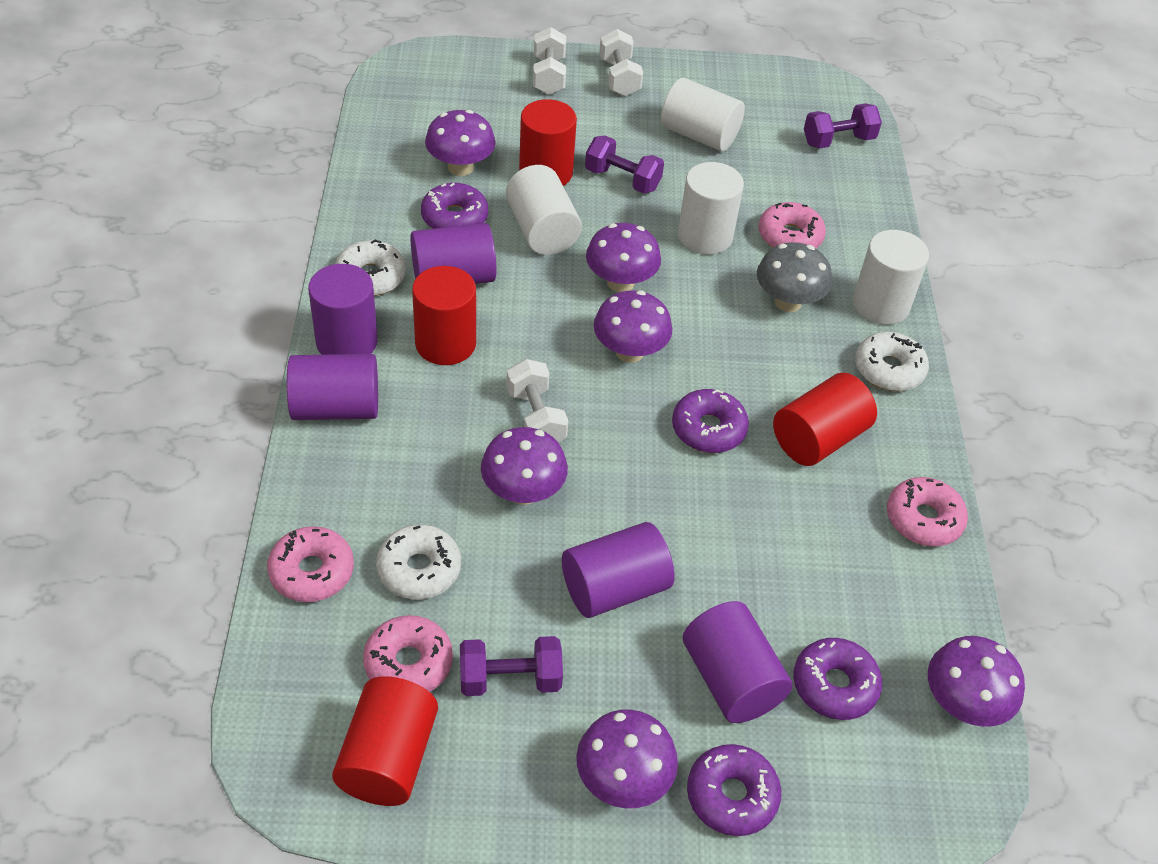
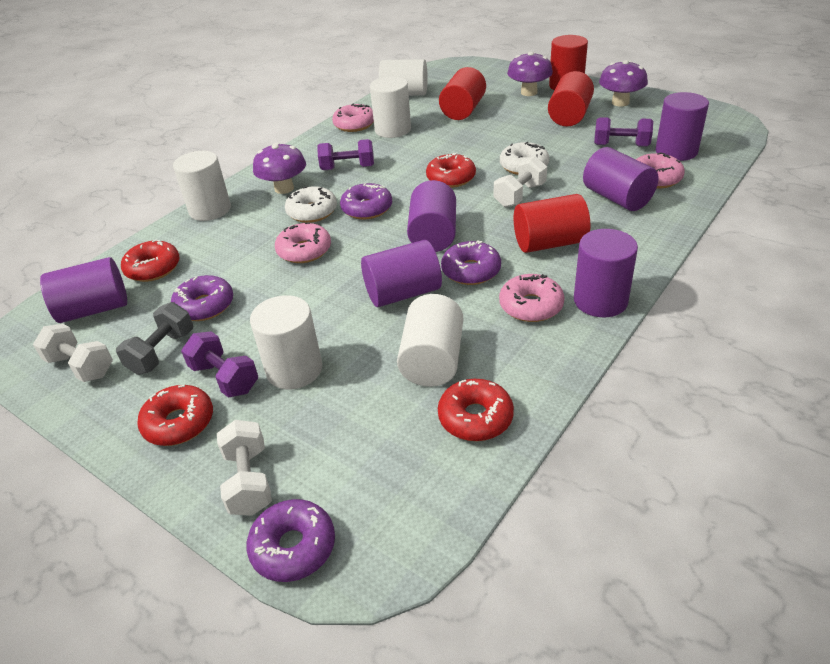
grey dumbbell: 0 -> 1
grey mushroom: 1 -> 0
purple cylinder: 5 -> 6
purple mushroom: 6 -> 3
red donut: 0 -> 4
white cylinder: 4 -> 5
white donut: 3 -> 2

